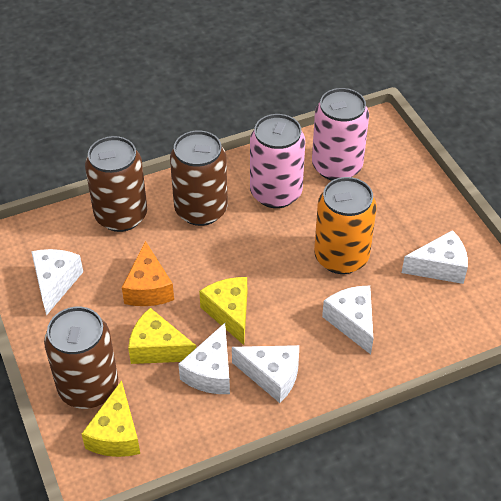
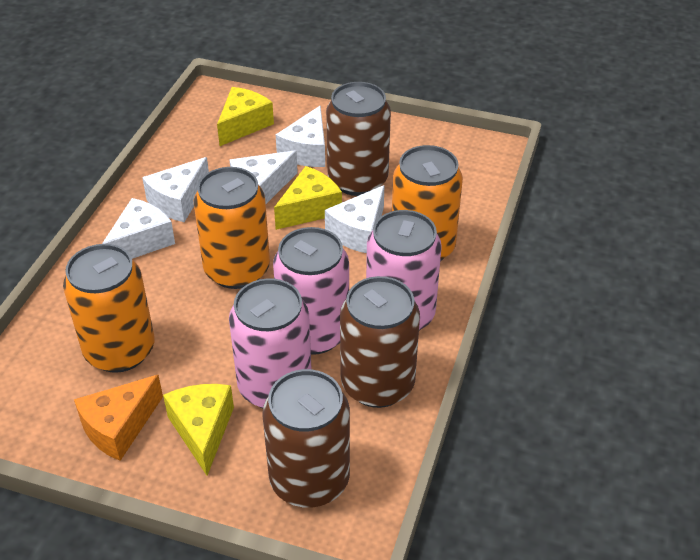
orange can: 1 -> 3
pink can: 2 -> 3

